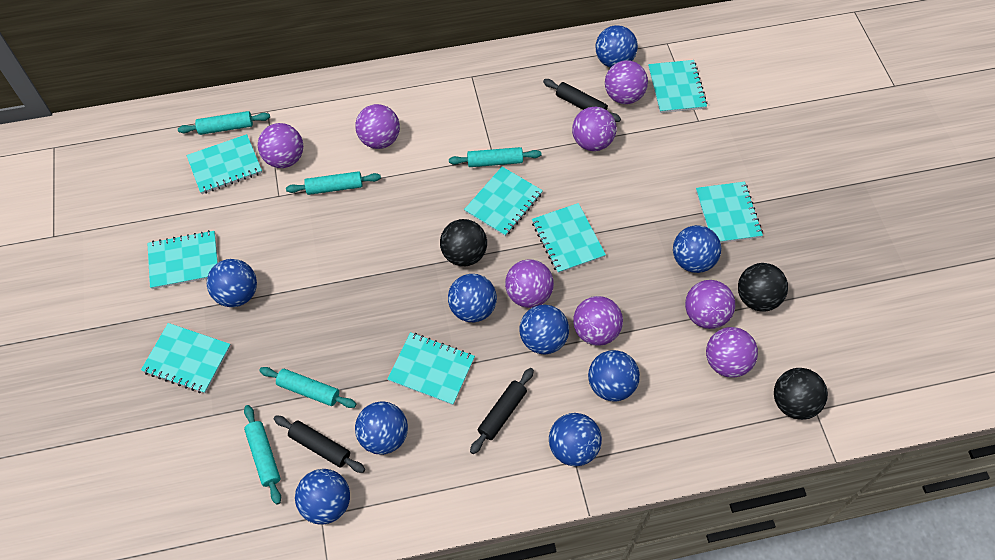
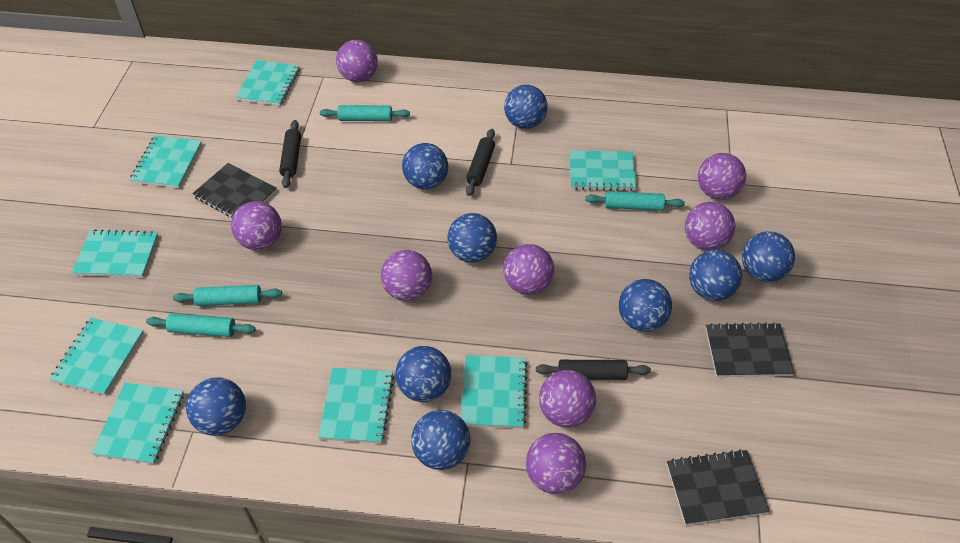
black ball: 3 -> 0
black notebook: 0 -> 3
turquoise rolling pin: 5 -> 4

